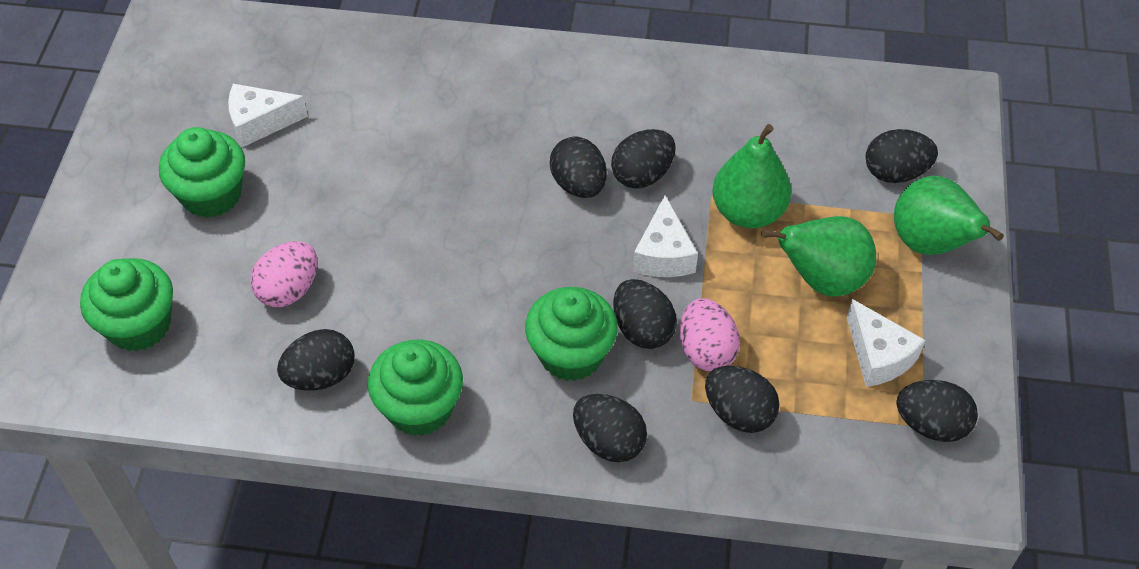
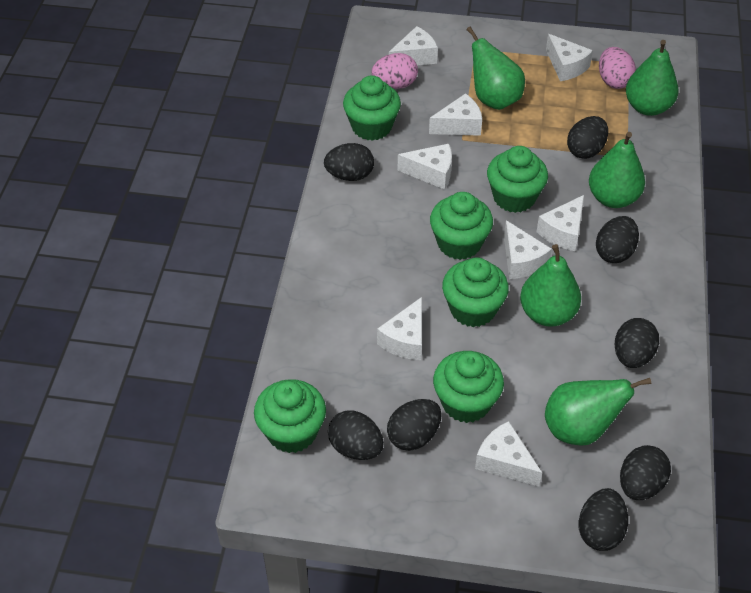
green cupcake: 4 -> 6
green pear: 3 -> 5
white cheese: 3 -> 8

